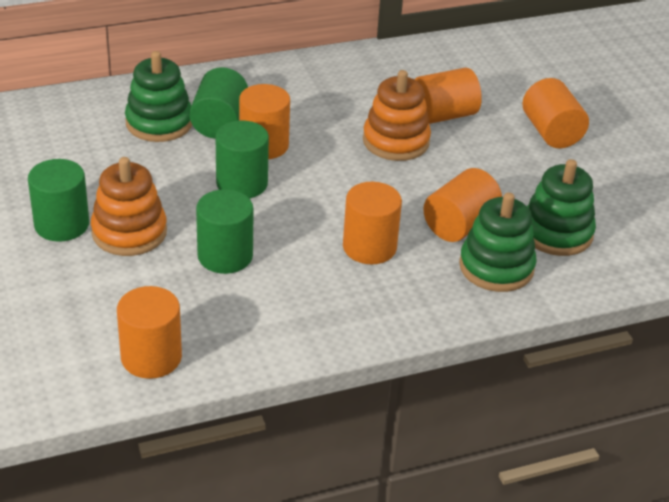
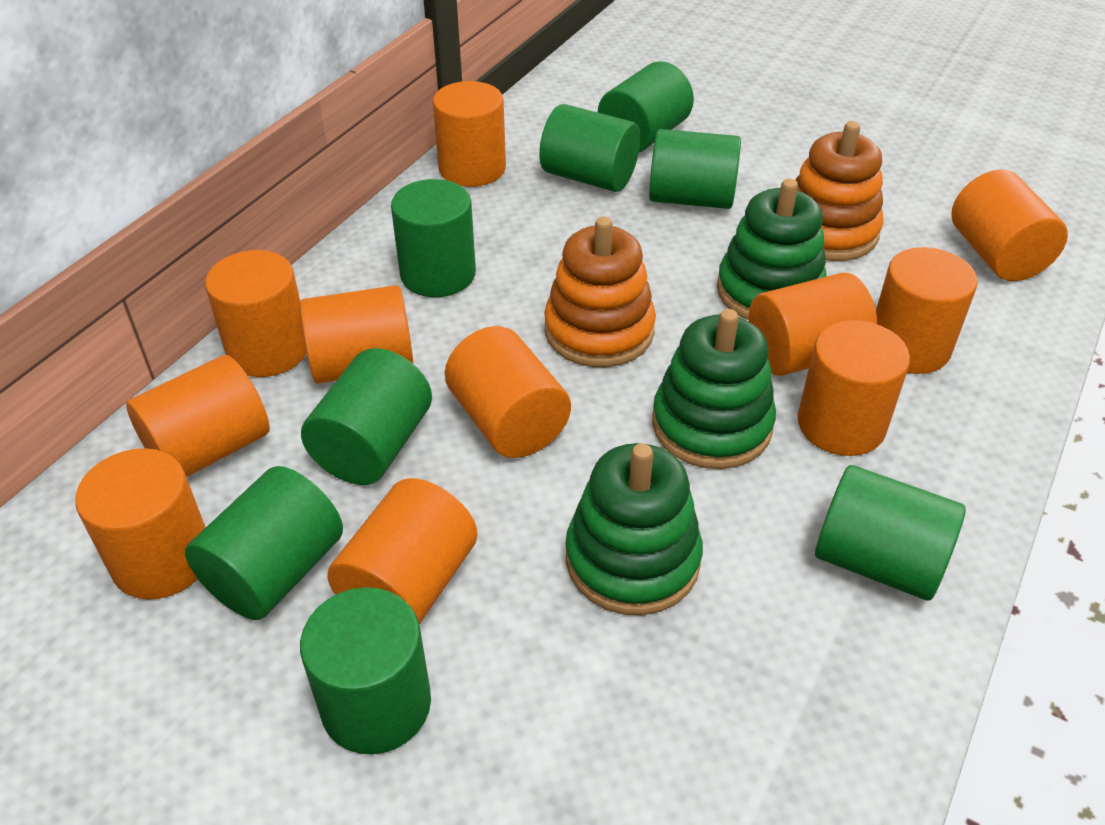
green cylinder: 4 -> 8
orange cylinder: 6 -> 11

